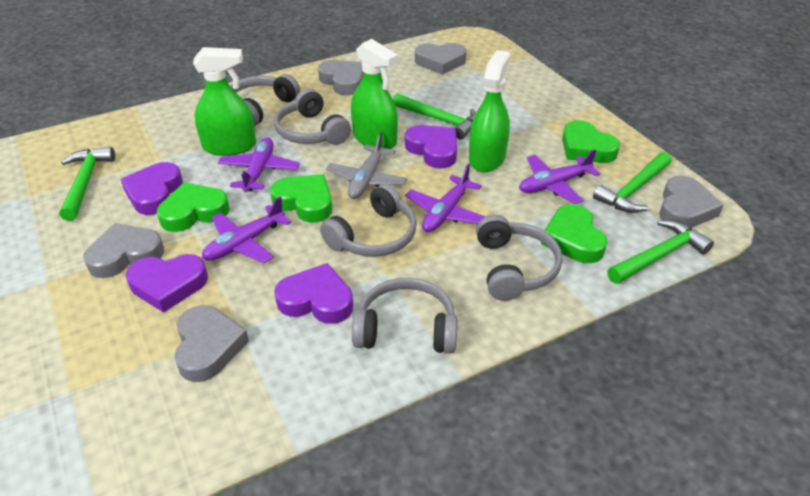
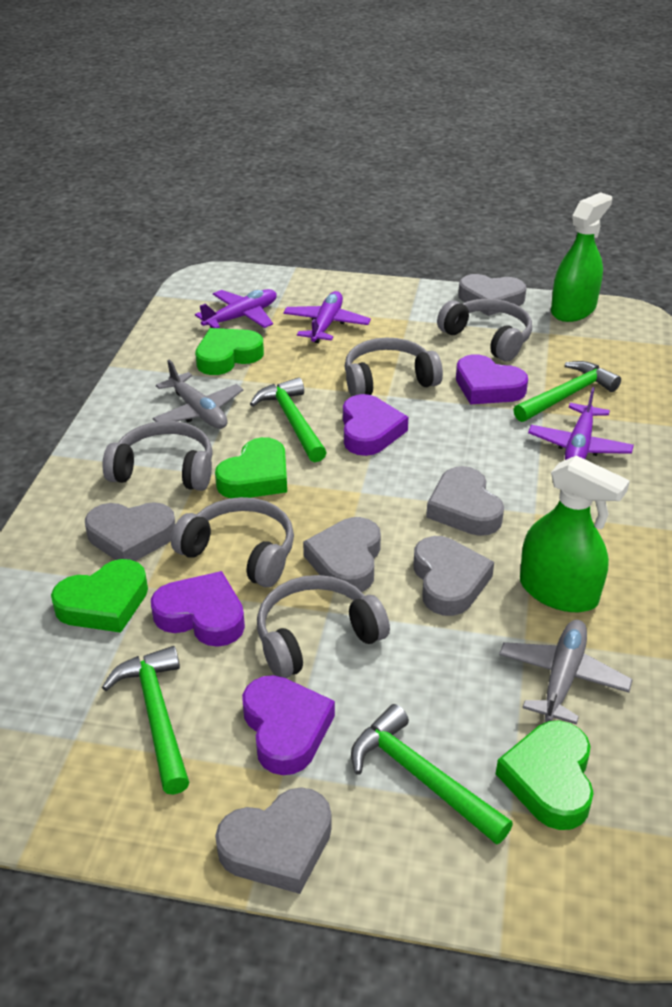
green spray bottle: 3 -> 2
grey heart: 5 -> 6
grey plane: 1 -> 2
purple plane: 4 -> 3

